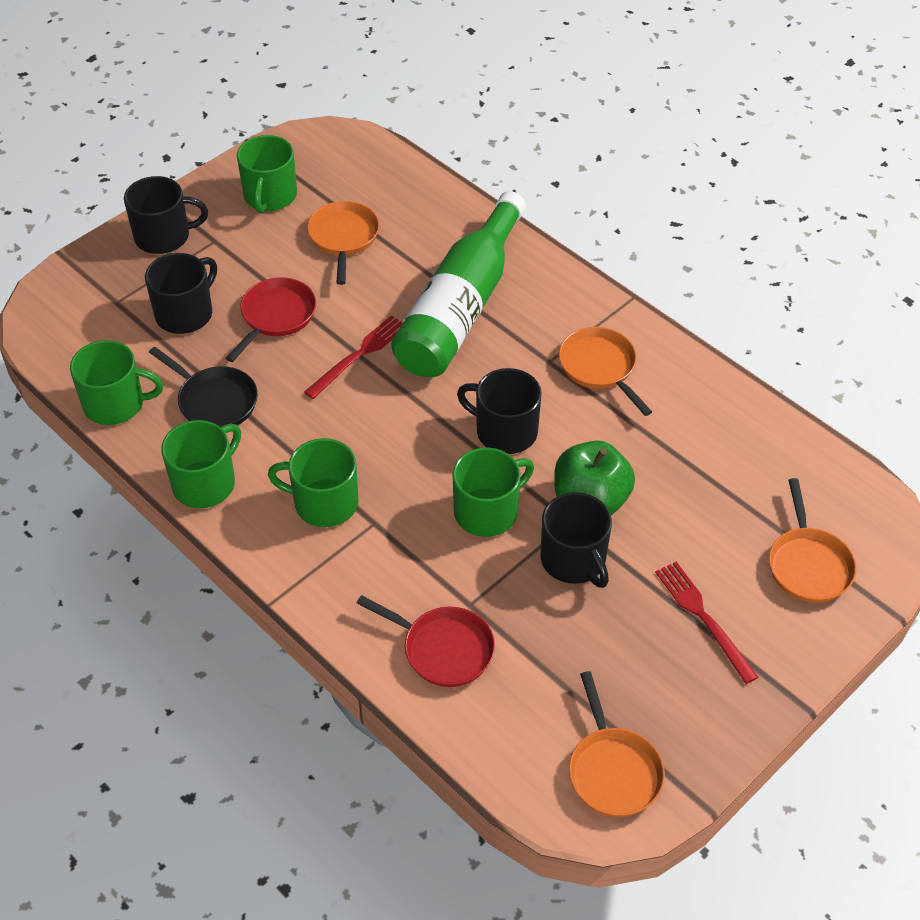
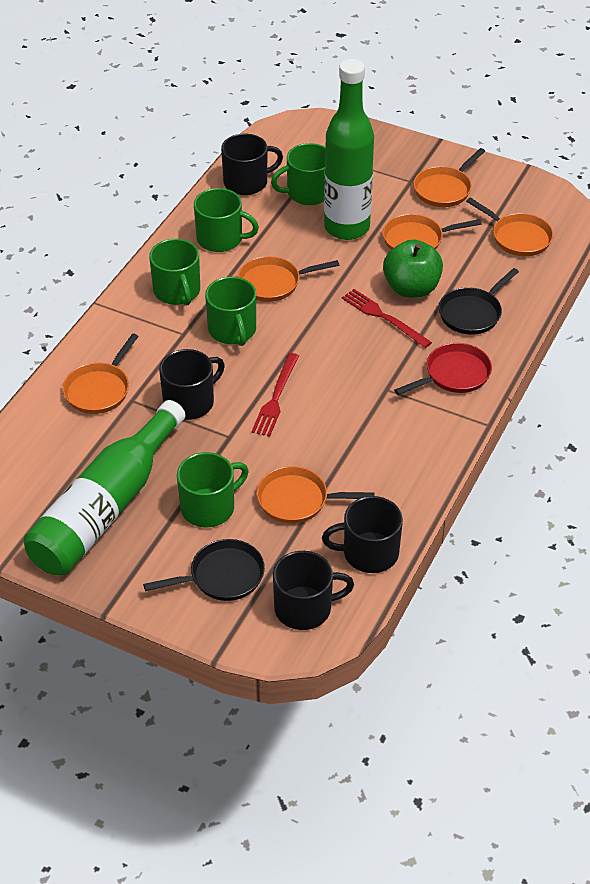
black pan: 1 -> 2
green bottle: 1 -> 2
orange pan: 4 -> 6
red pan: 2 -> 1

